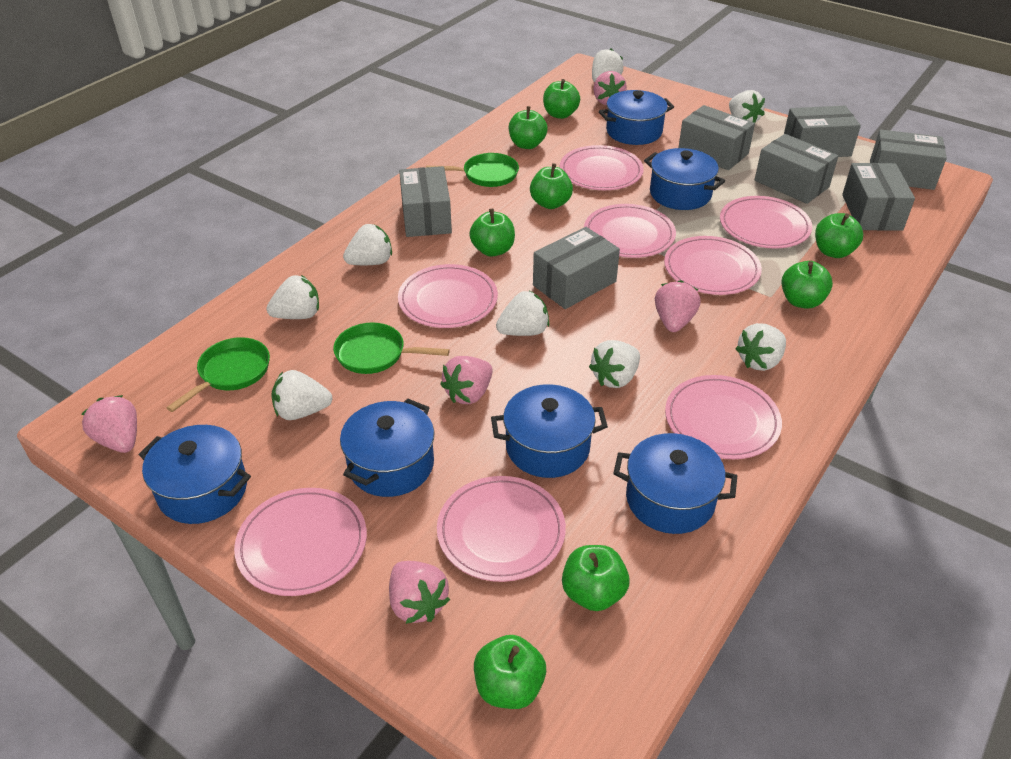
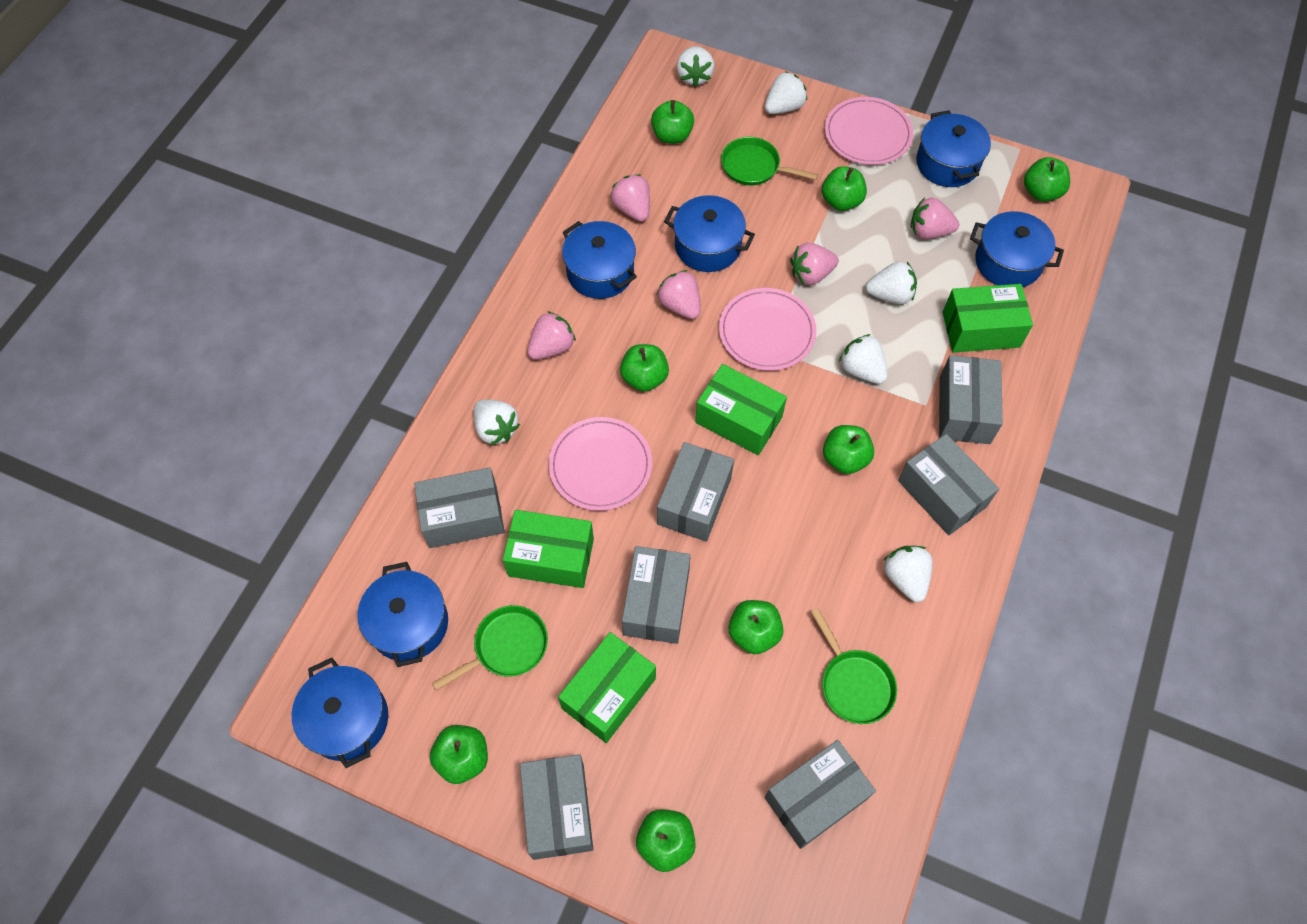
green box: 0 -> 4
pink plate: 8 -> 3
white strawberry: 8 -> 6

